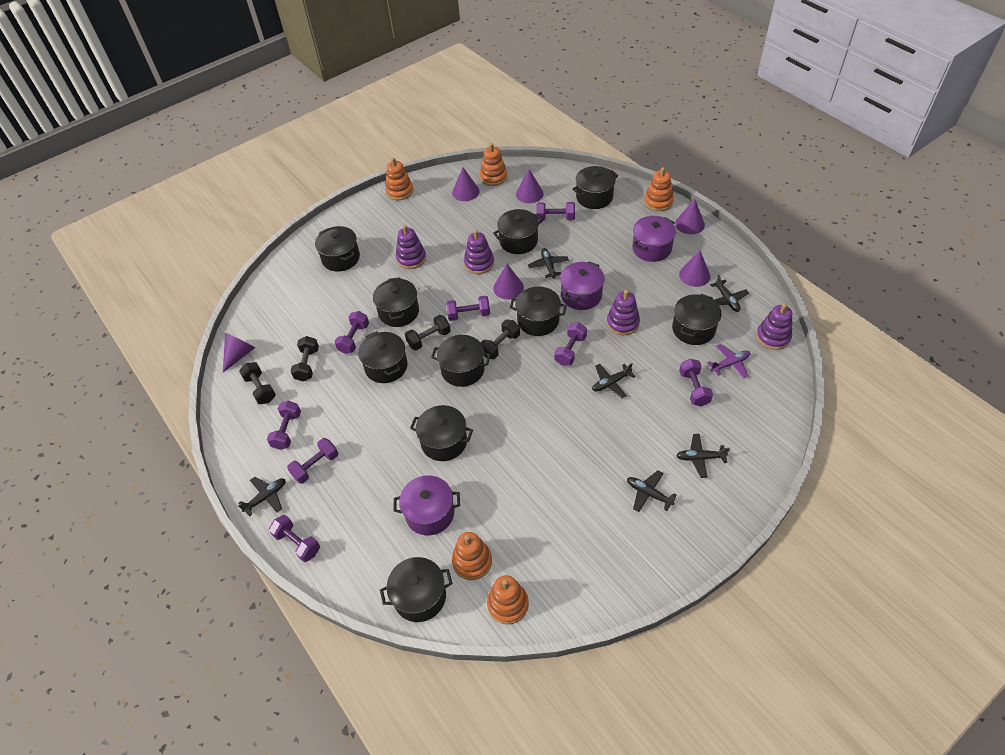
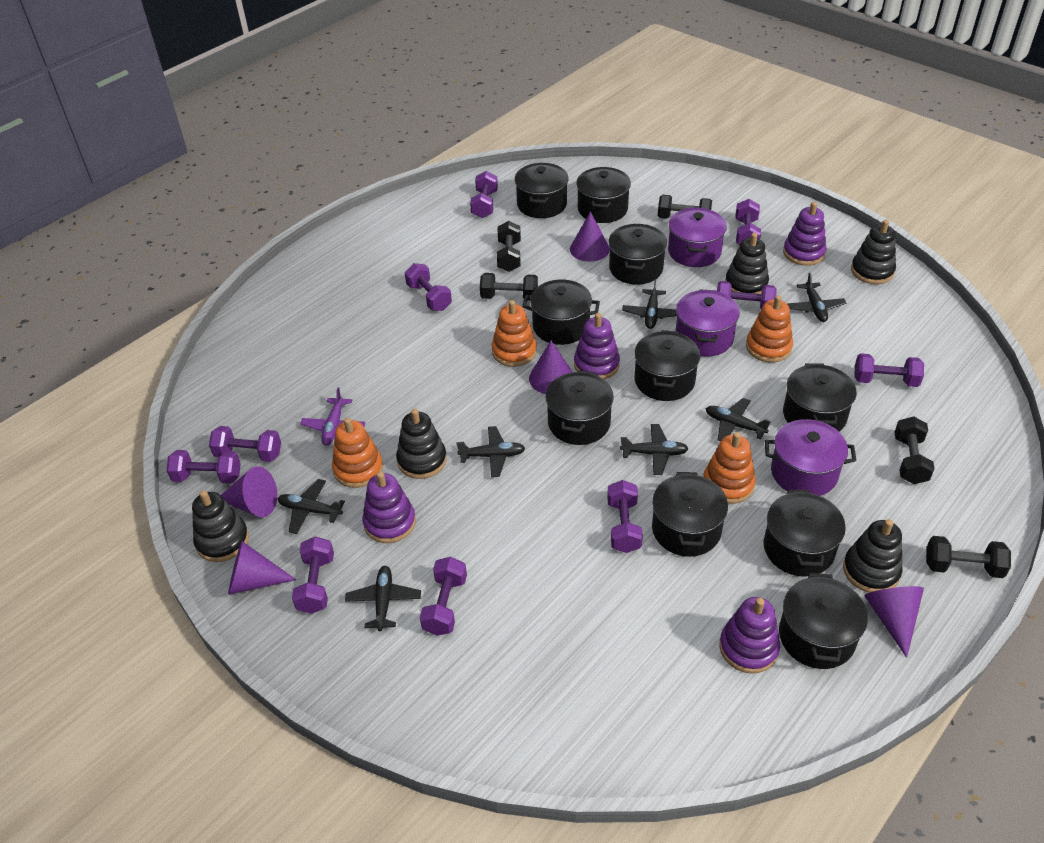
black dumbbell: 4 -> 5
black plane: 6 -> 7
black stacking toy: 0 -> 5
orange stacking toy: 5 -> 4
purple cone: 6 -> 5
purple dumbbell: 8 -> 10

